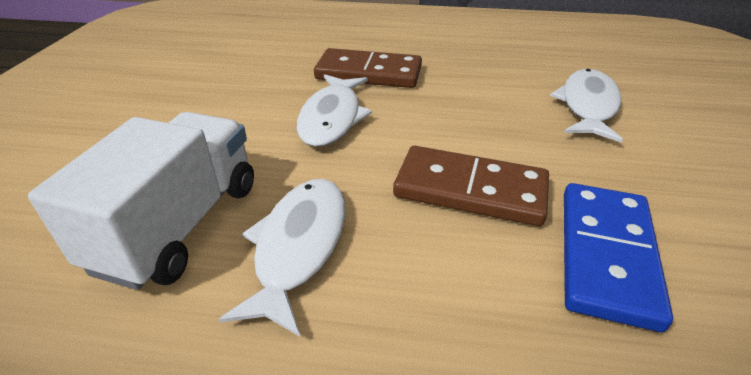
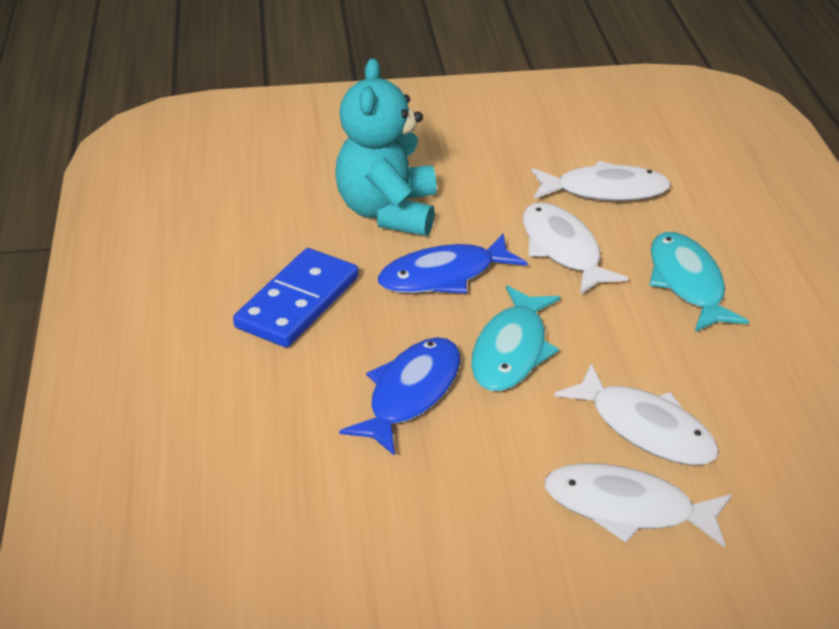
blue fish: 0 -> 2
brown domino: 2 -> 0
turquoise fish: 0 -> 2
turquoise teddy bear: 0 -> 1
white fish: 3 -> 4
white truck: 1 -> 0

